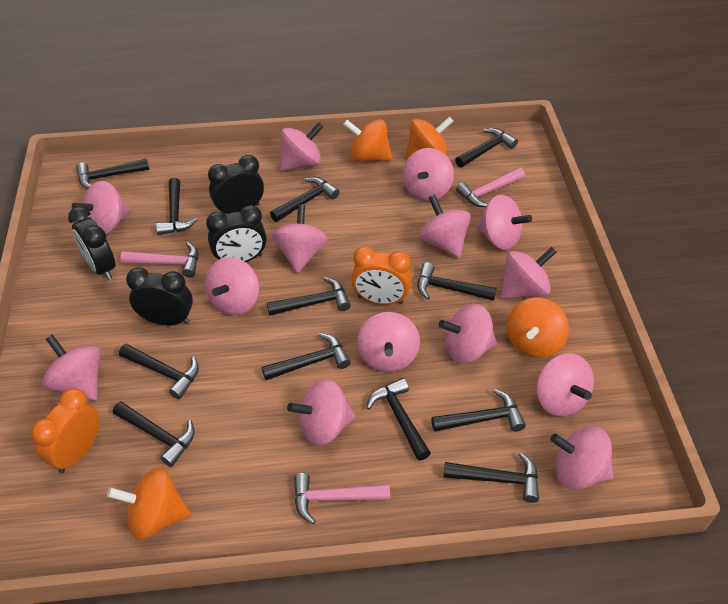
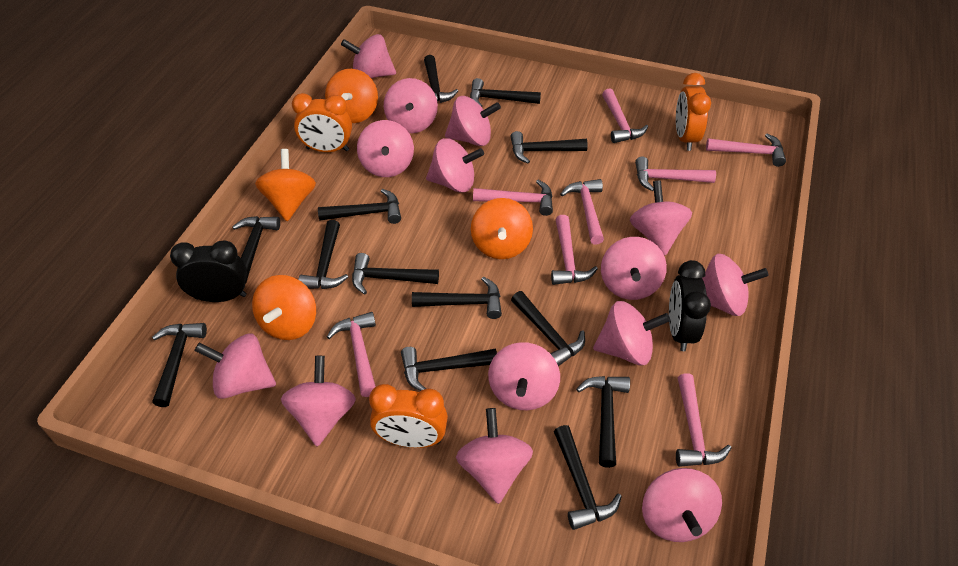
black clock: 4 -> 2
black hammer: 12 -> 13
orange clock: 2 -> 3
pink hammer: 3 -> 8

